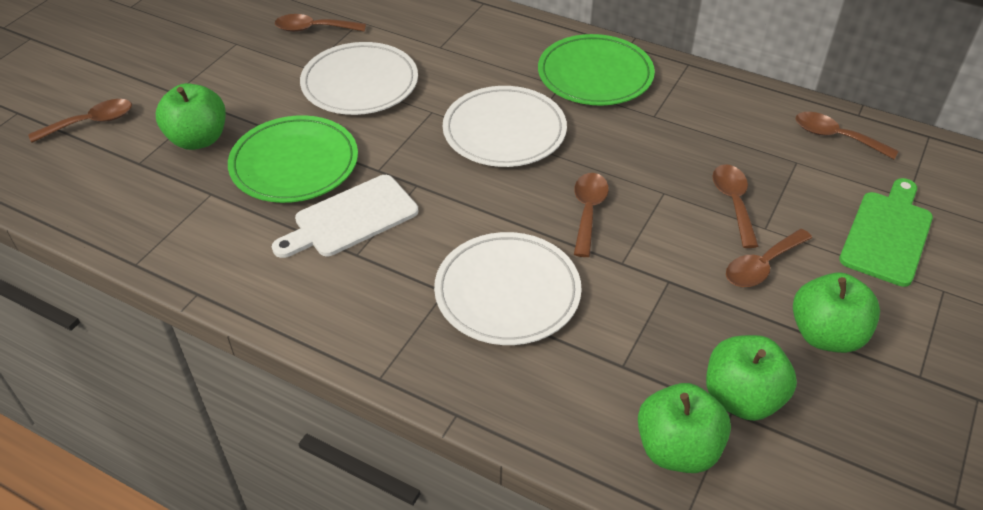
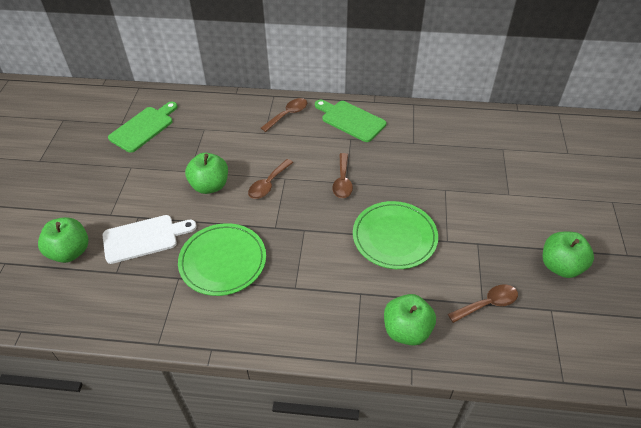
brown spoon: 6 -> 4
green cutting board: 1 -> 2
white plate: 3 -> 0

